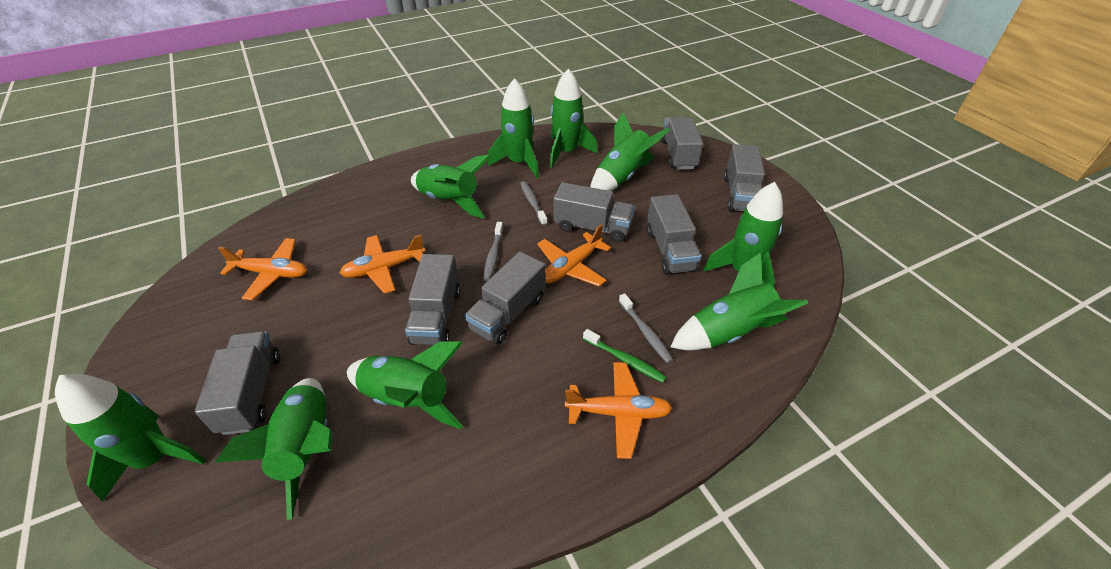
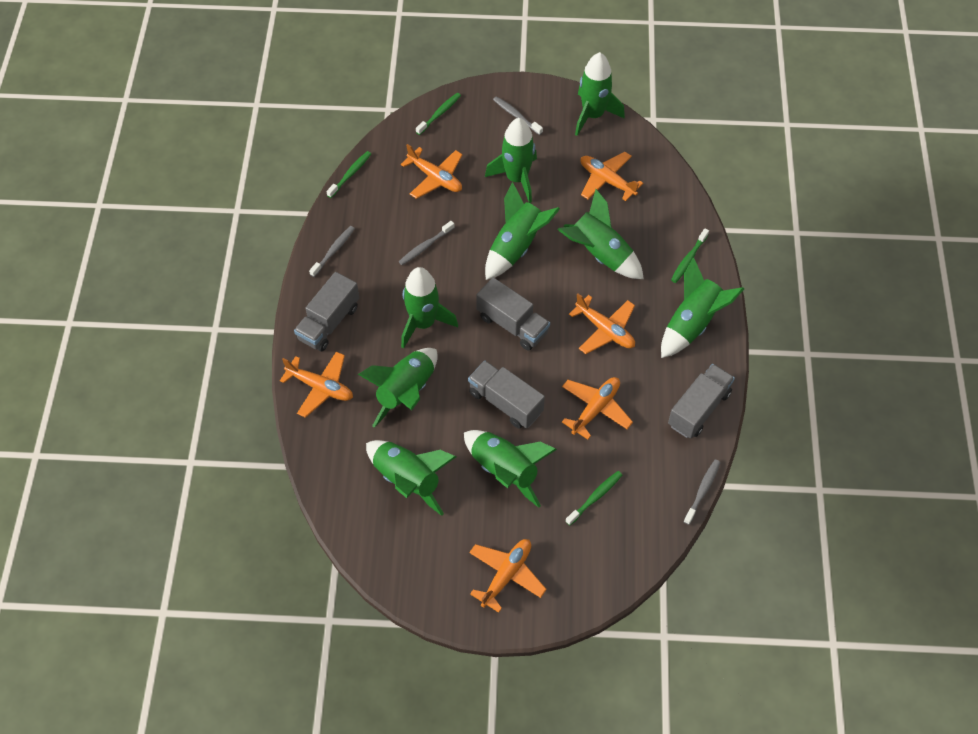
green toothbrush: 1 -> 4
grey toothbrush: 3 -> 4
grey truck: 7 -> 4
orange plane: 4 -> 6

